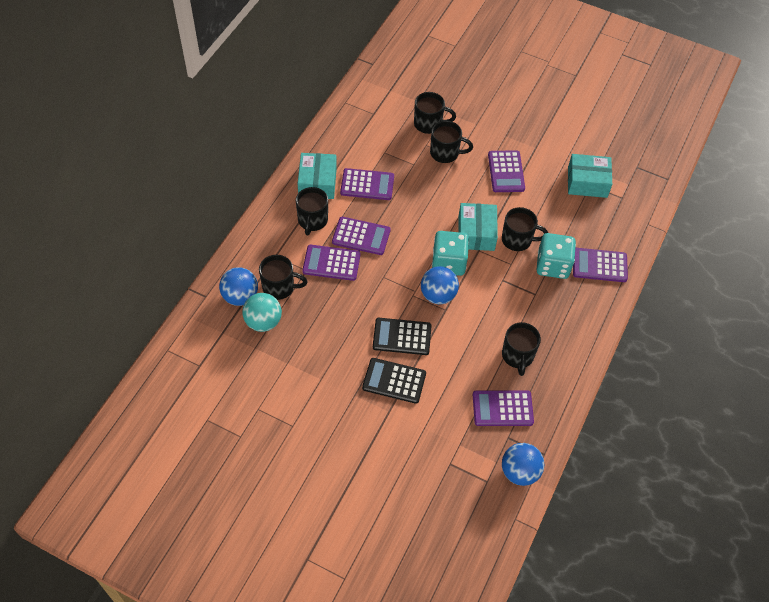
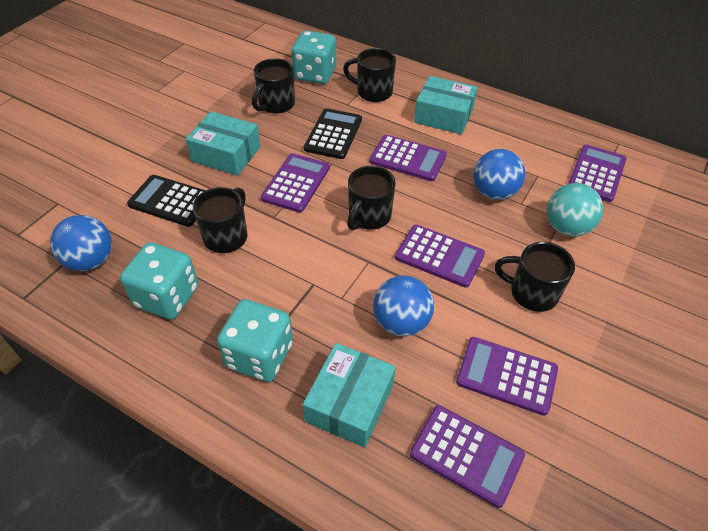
black mug: 6 -> 5
turquoise dice: 2 -> 3

